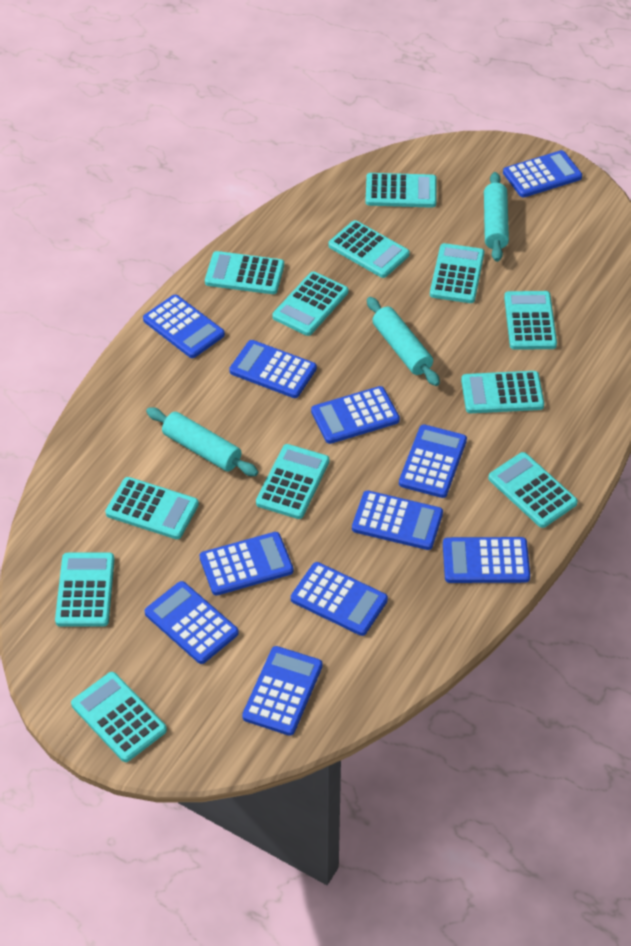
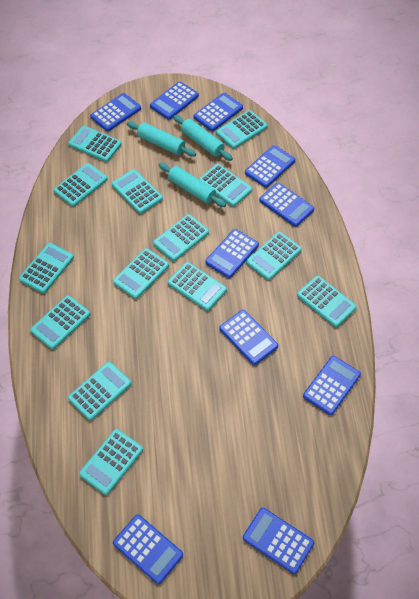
blue calculator: 11 -> 10
turquoise calculator: 12 -> 14

